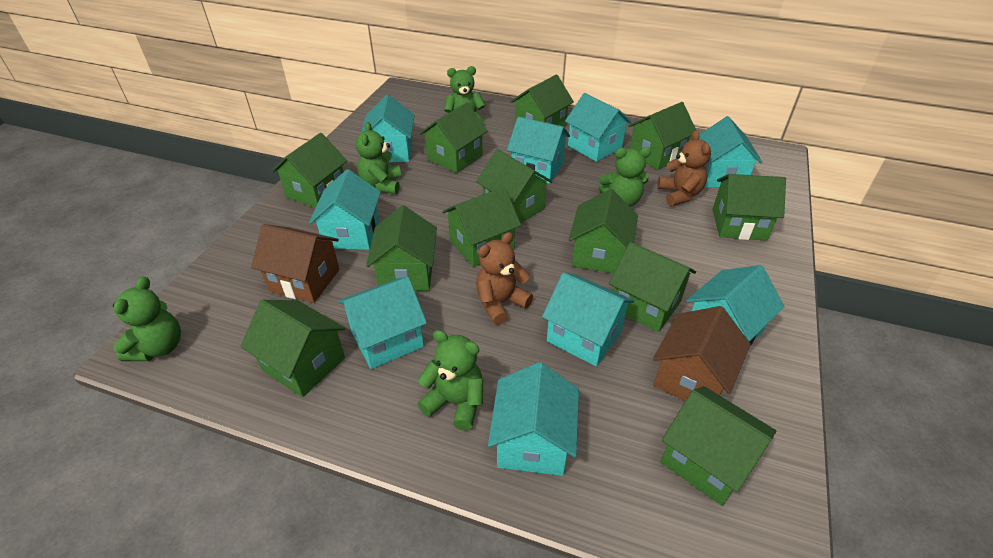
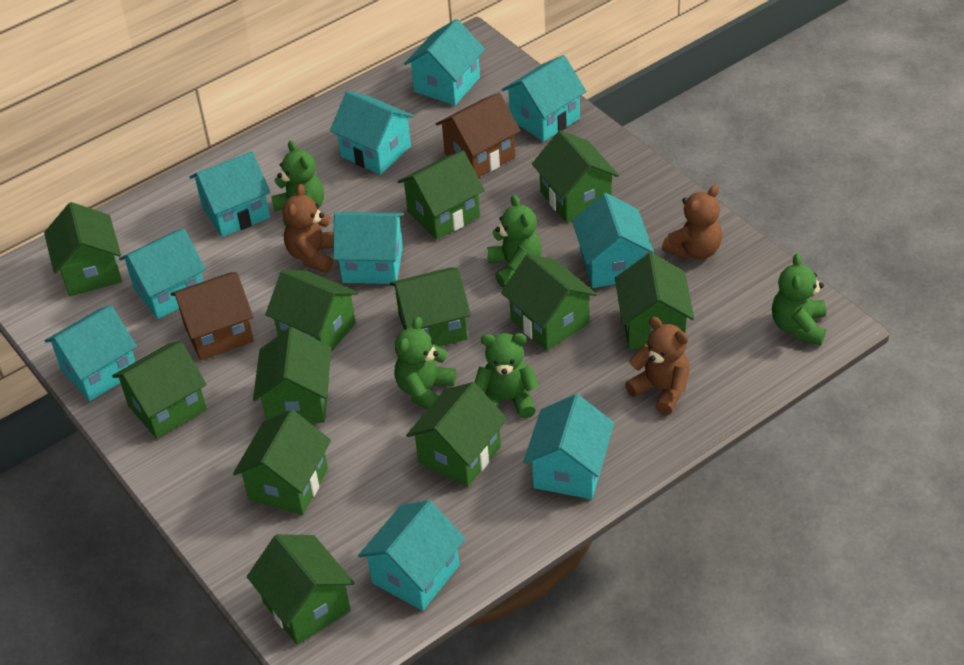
brown teddy bear: 2 -> 3
turquoise house: 9 -> 10

